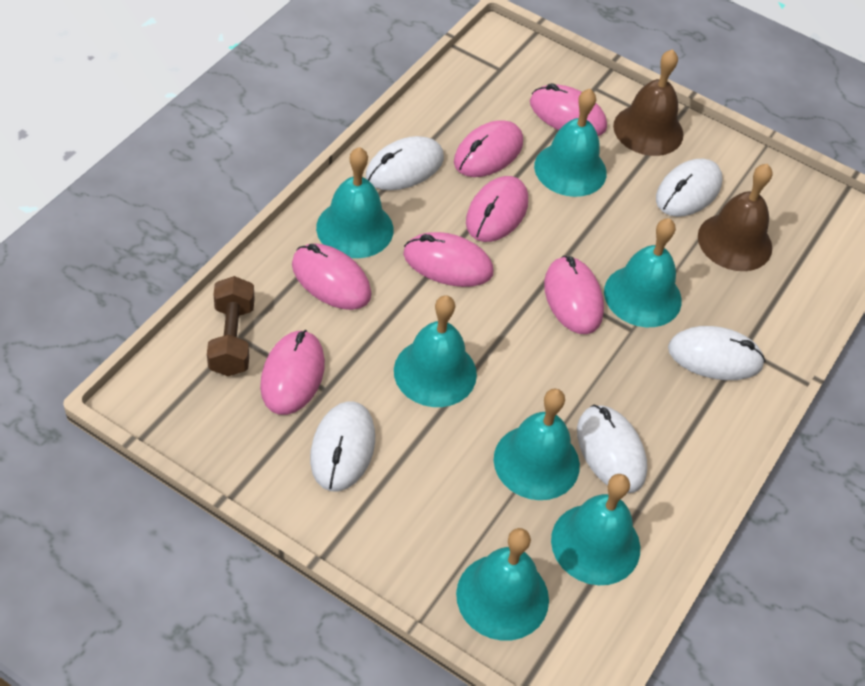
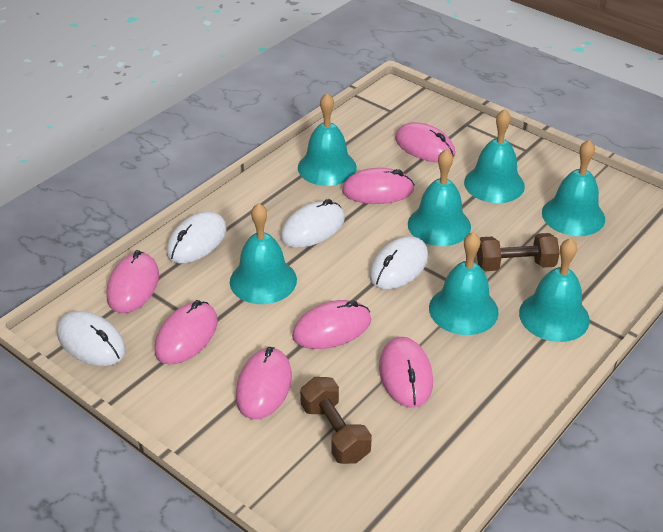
brown bell: 2 -> 0
brown dumbbell: 1 -> 2
white mouse: 5 -> 4

